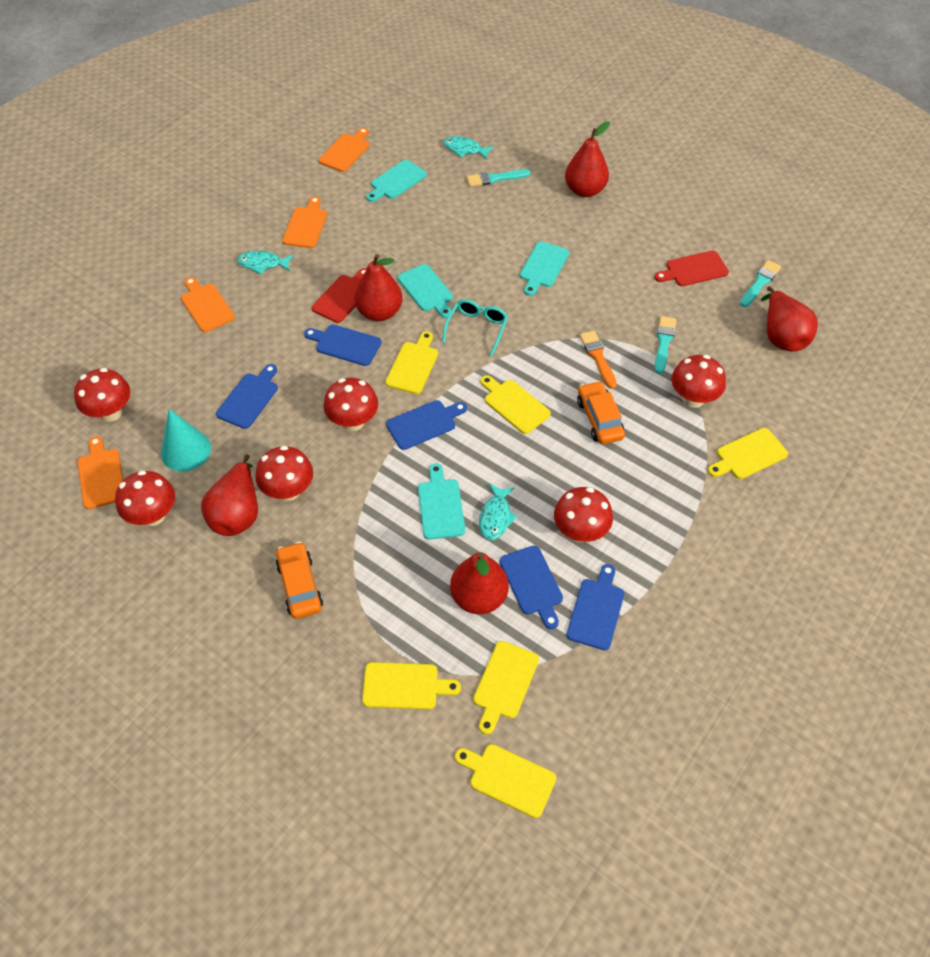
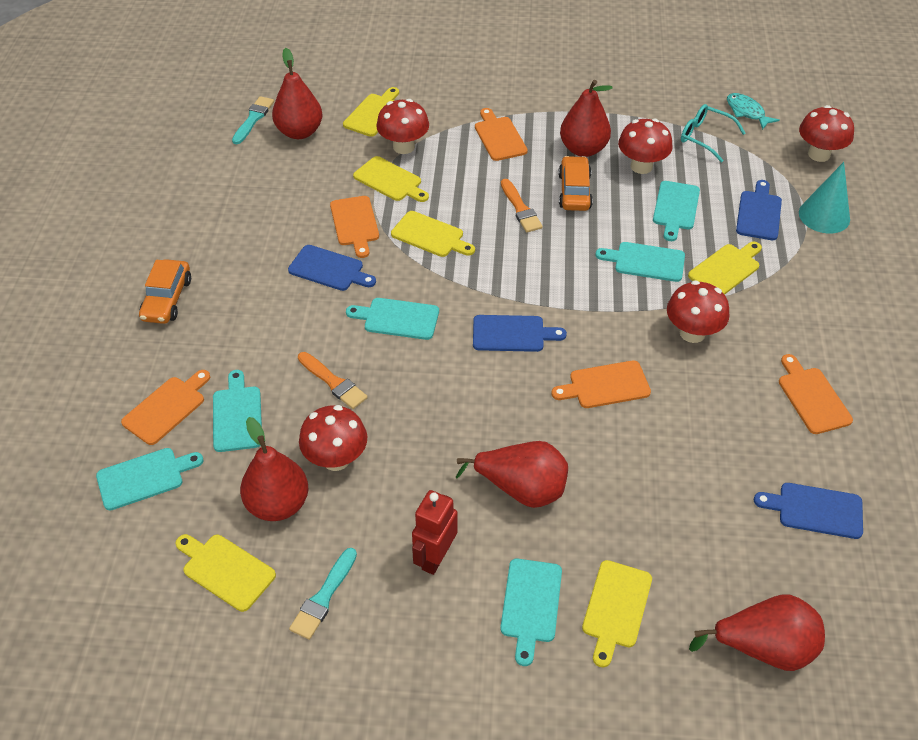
blue cutting board: 5 -> 4
orange brush: 1 -> 2
orange cutting board: 4 -> 5
red cutting board: 2 -> 0
red mushroom: 6 -> 5
red robot: 0 -> 1
turquoise brush: 3 -> 2
turquoise cutting board: 4 -> 6
turquoise fish: 3 -> 1

